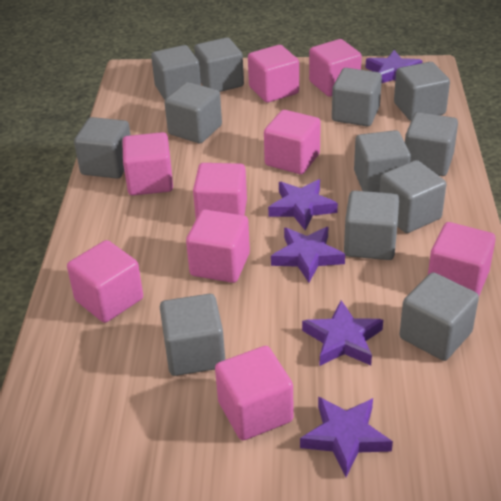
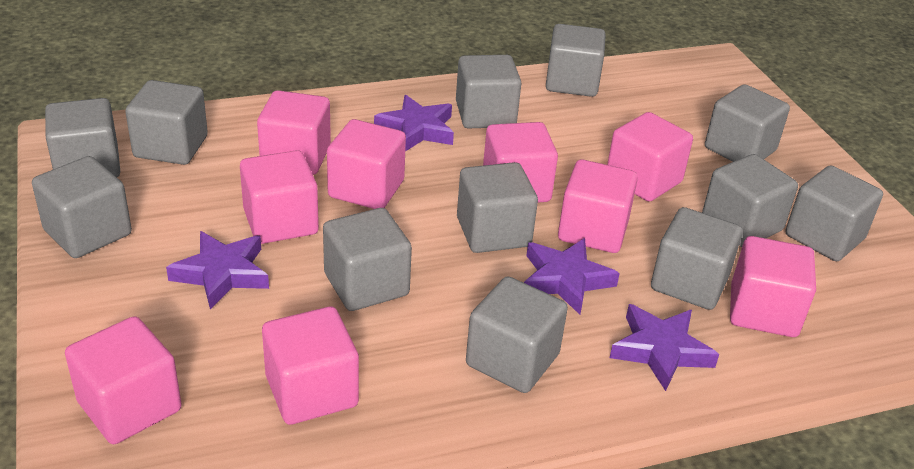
purple star: 5 -> 4

